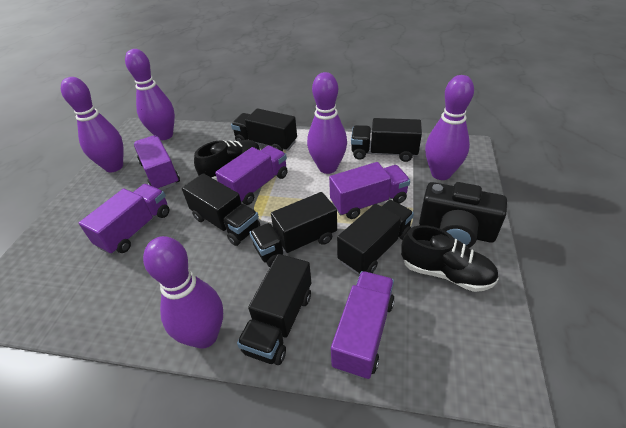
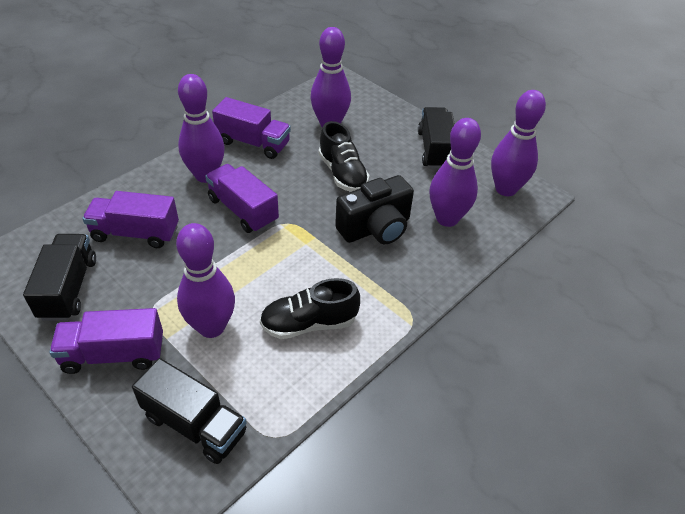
black truck: 6 -> 3
purple truck: 5 -> 4

